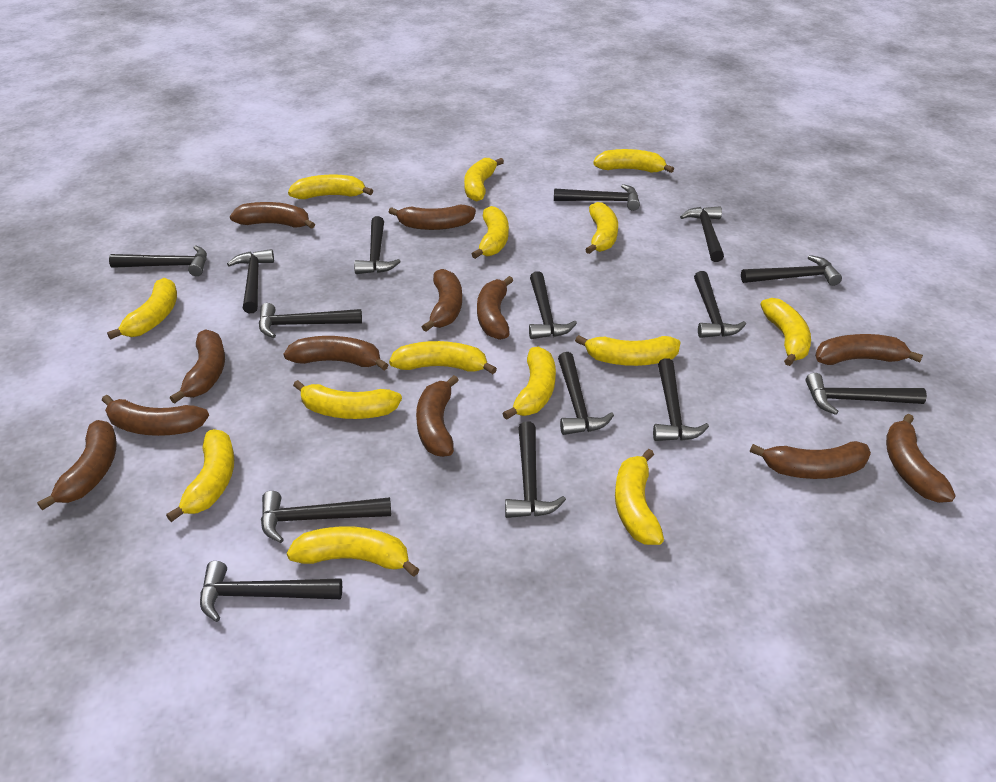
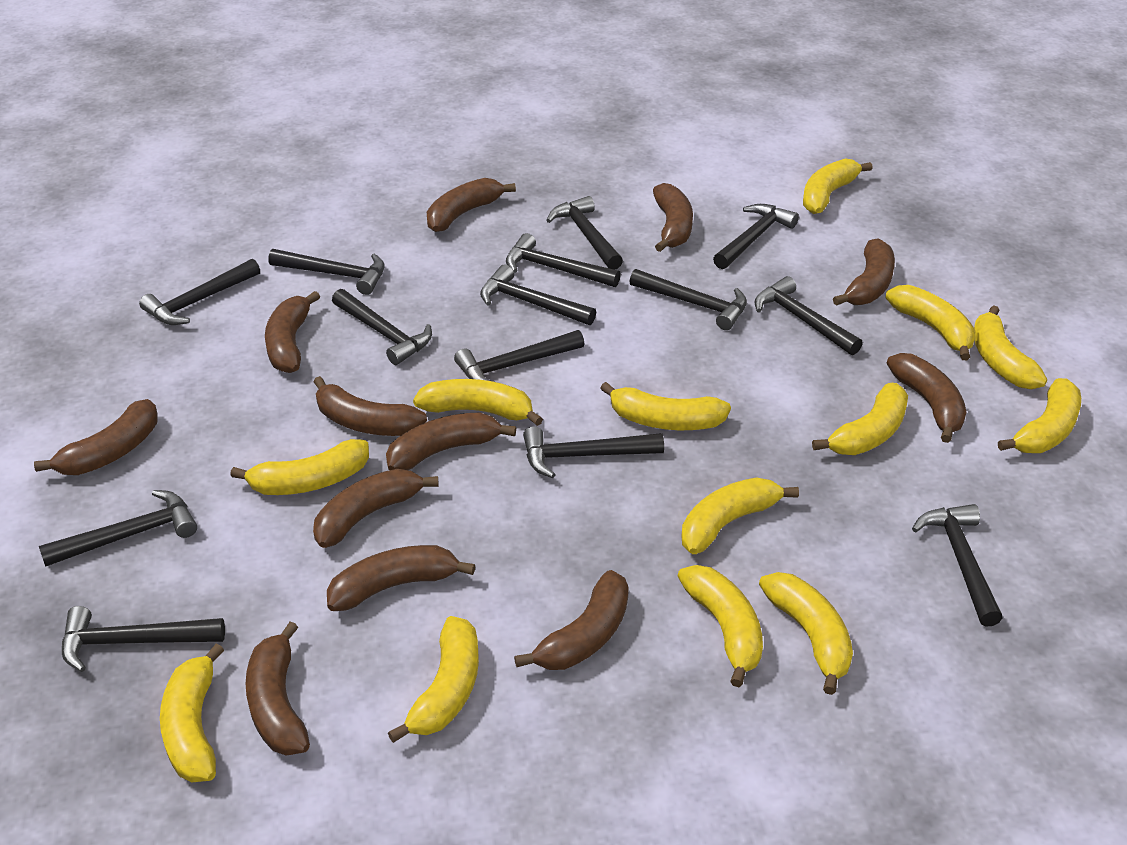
black hammer: 15 -> 14
yellow banana: 14 -> 13

